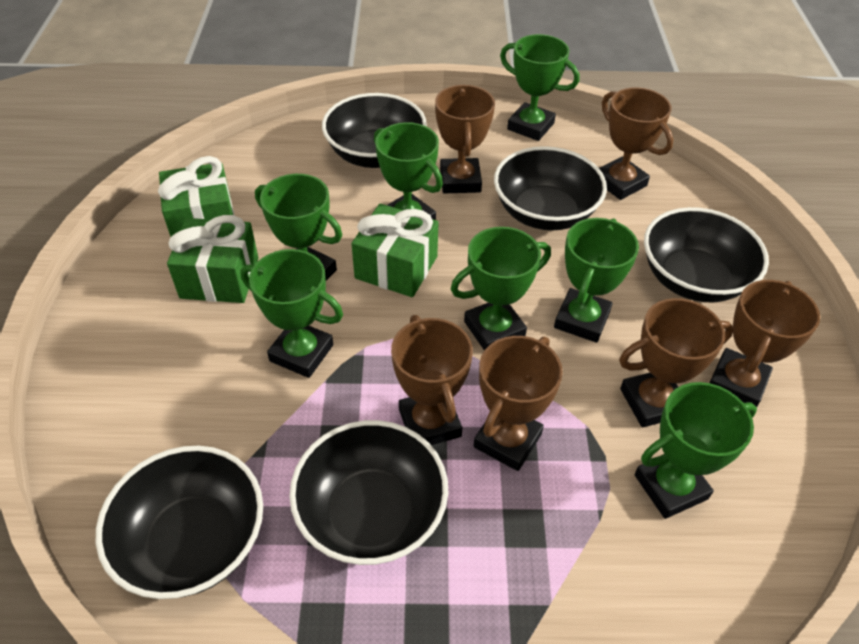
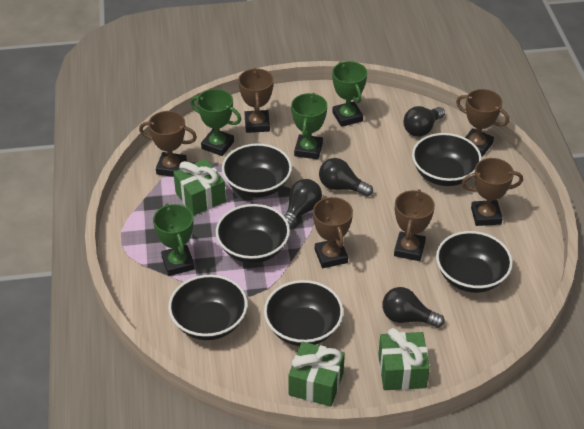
black bowl: 5 -> 6
black light bulb: 0 -> 4
green trophy: 7 -> 4

